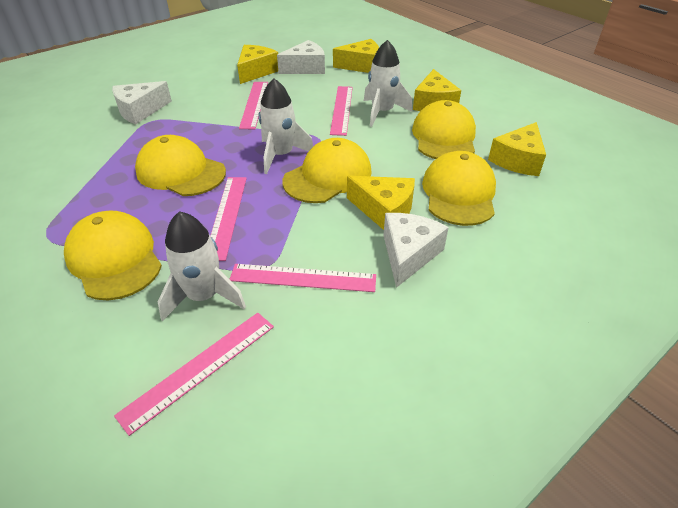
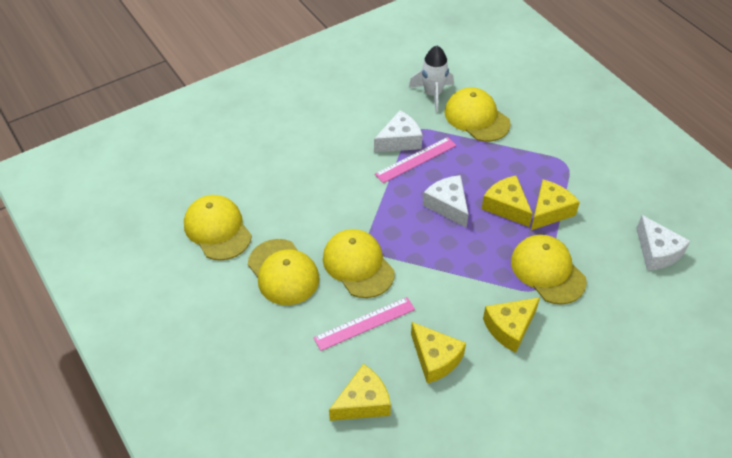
pink ruler: 5 -> 2
white rocket: 3 -> 1

